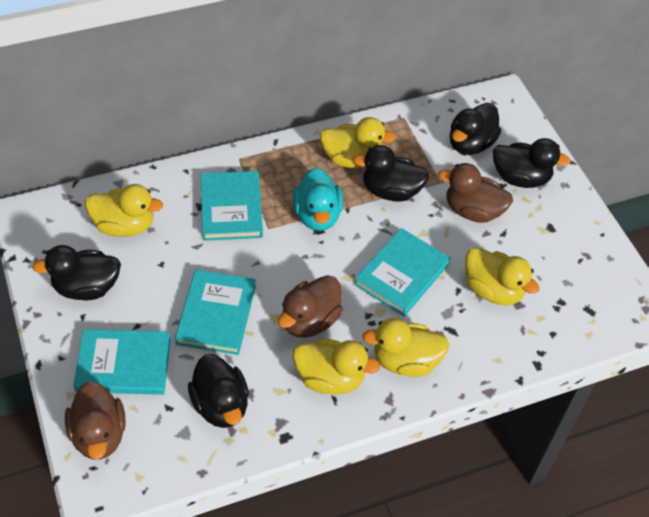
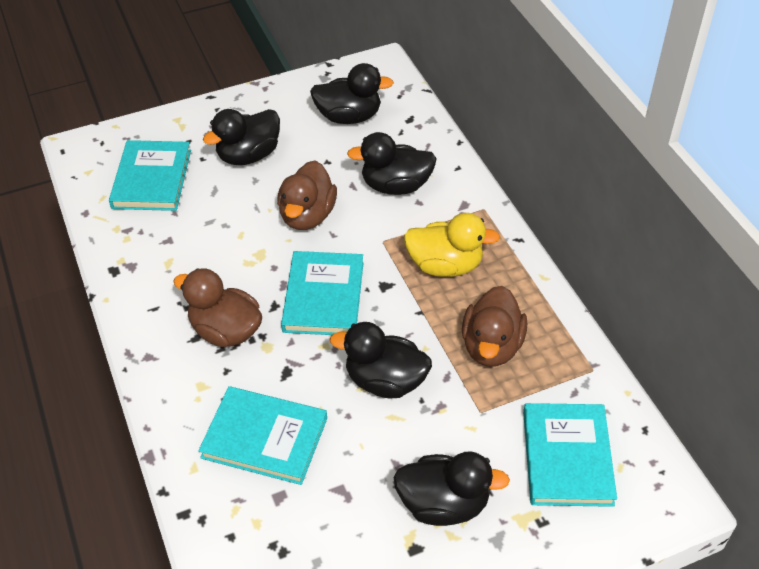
turquoise duck: 1 -> 0
yellow duck: 5 -> 1

